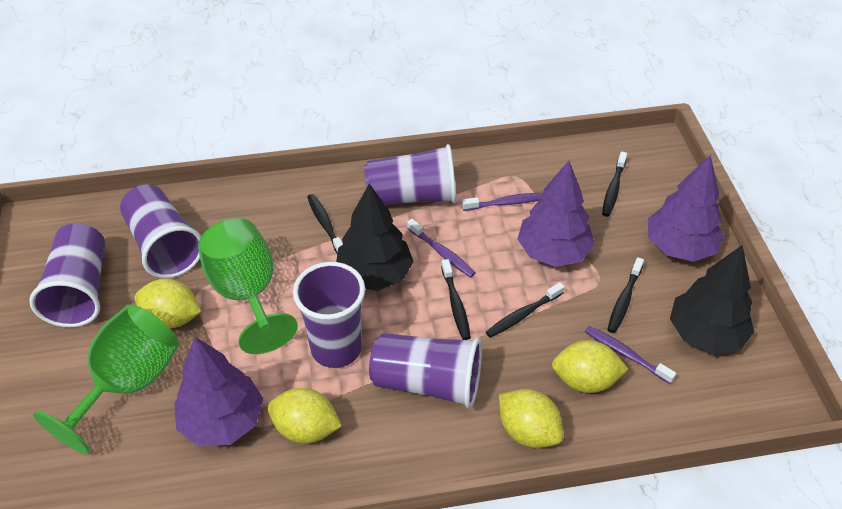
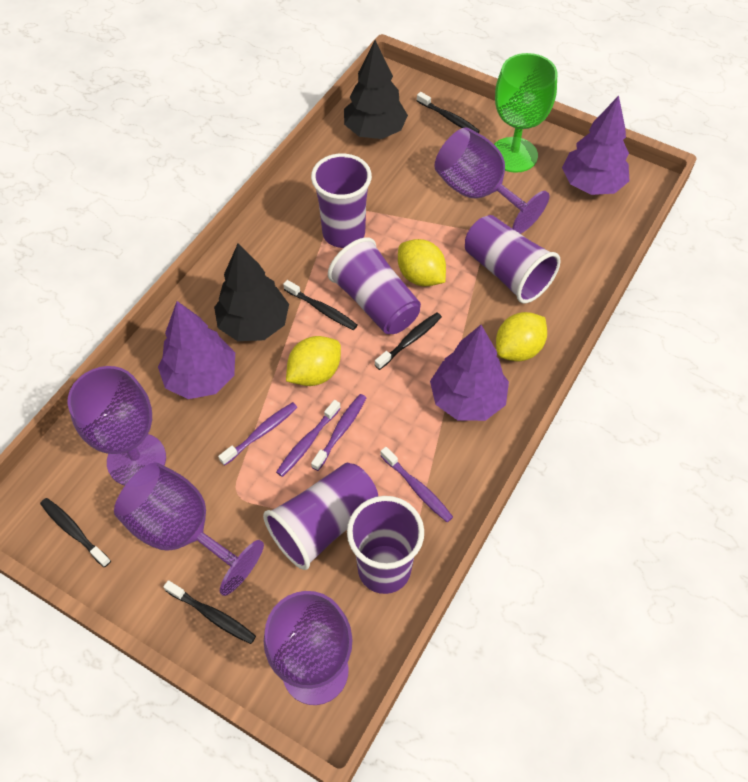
green goblet: 2 -> 1
purple goblet: 0 -> 4
purple toothbrush: 3 -> 4
yellow lemon: 4 -> 3

